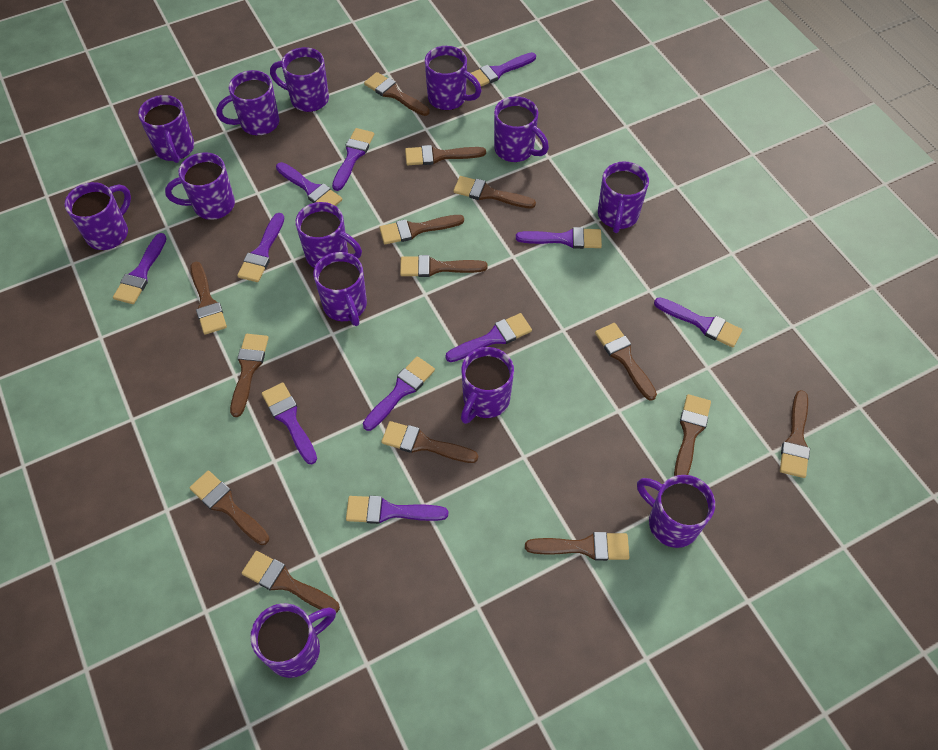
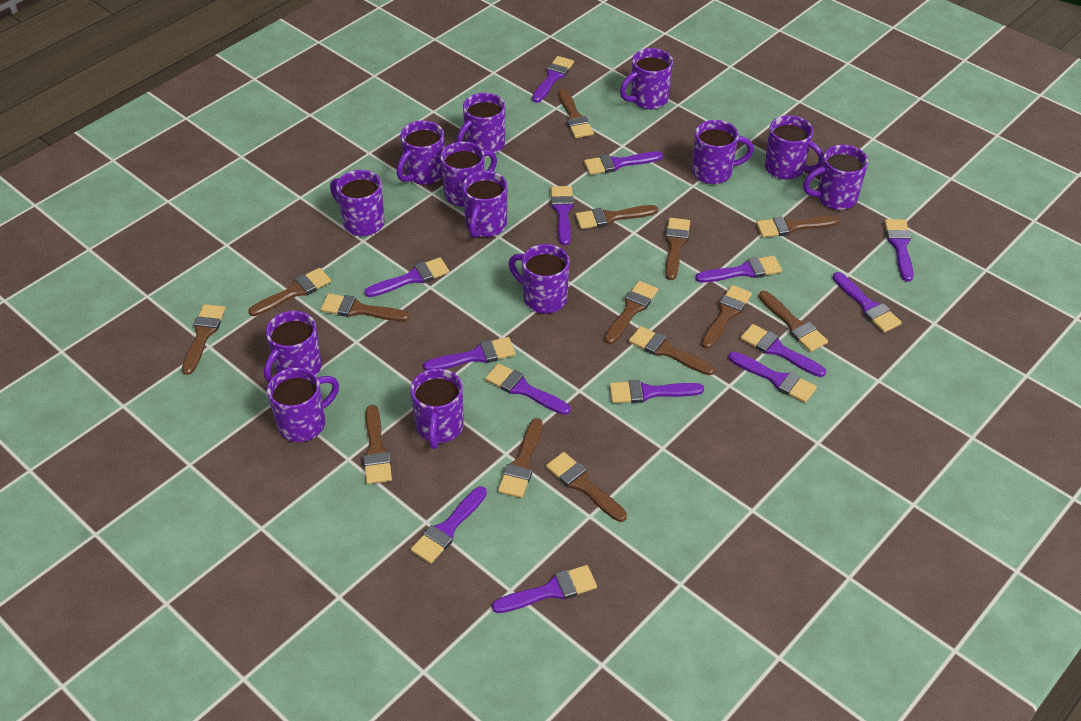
purple brush: 11 -> 14

